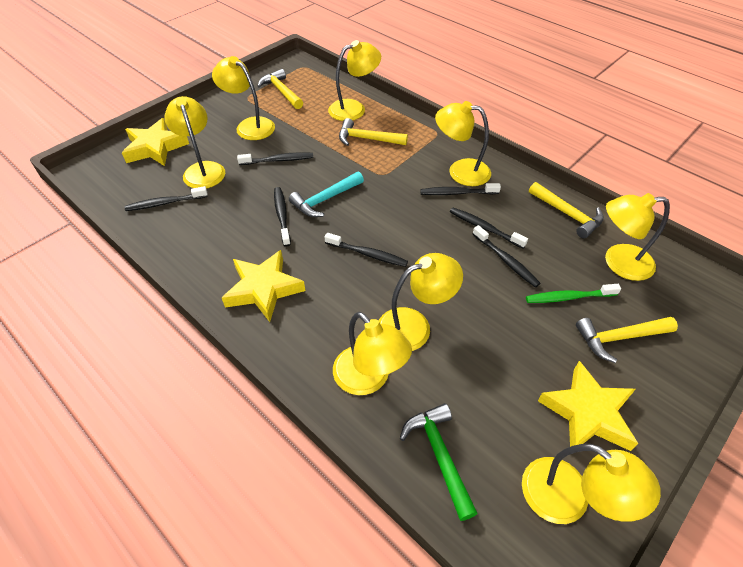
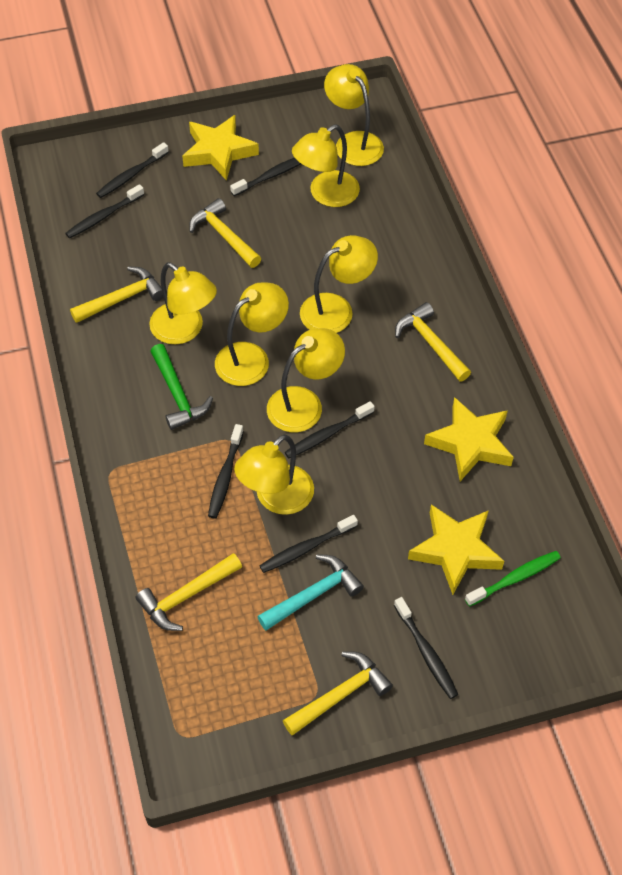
yellow hammer: 4 -> 5
yellow lamp: 8 -> 7

